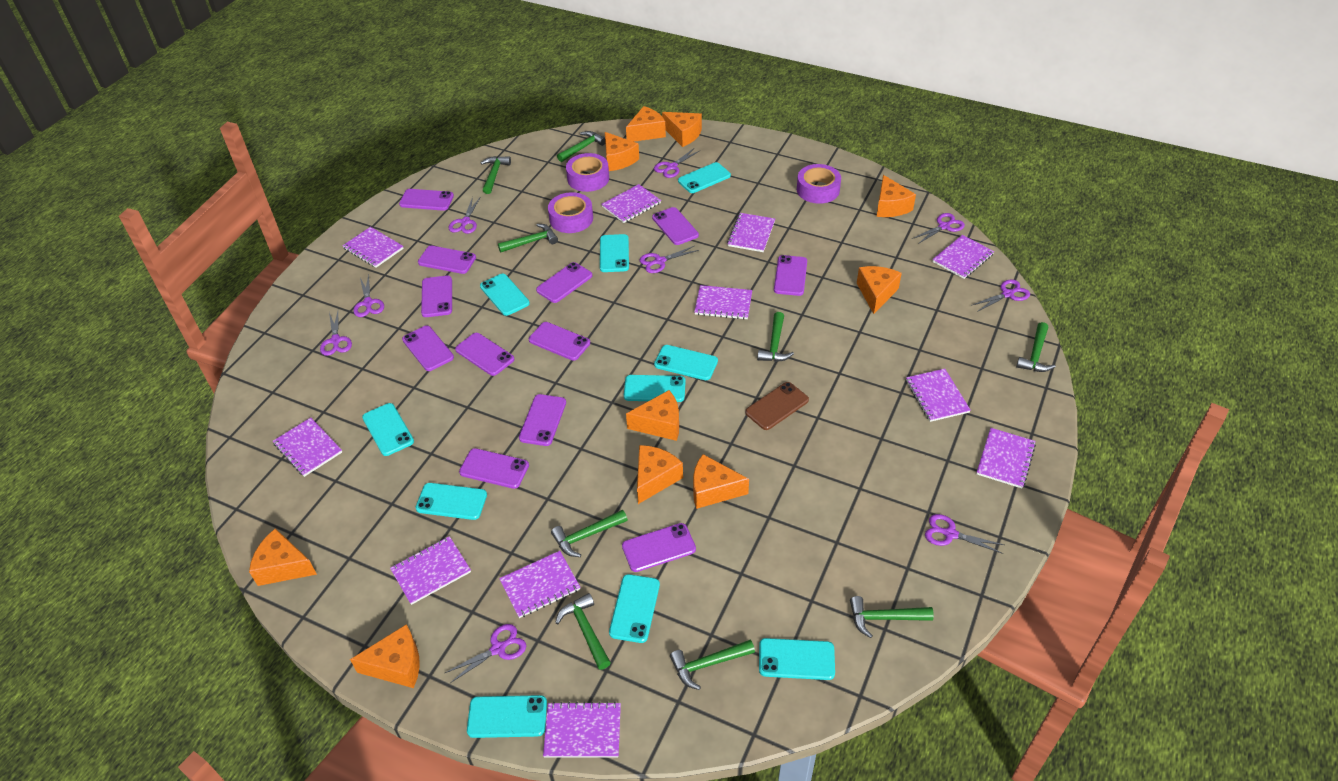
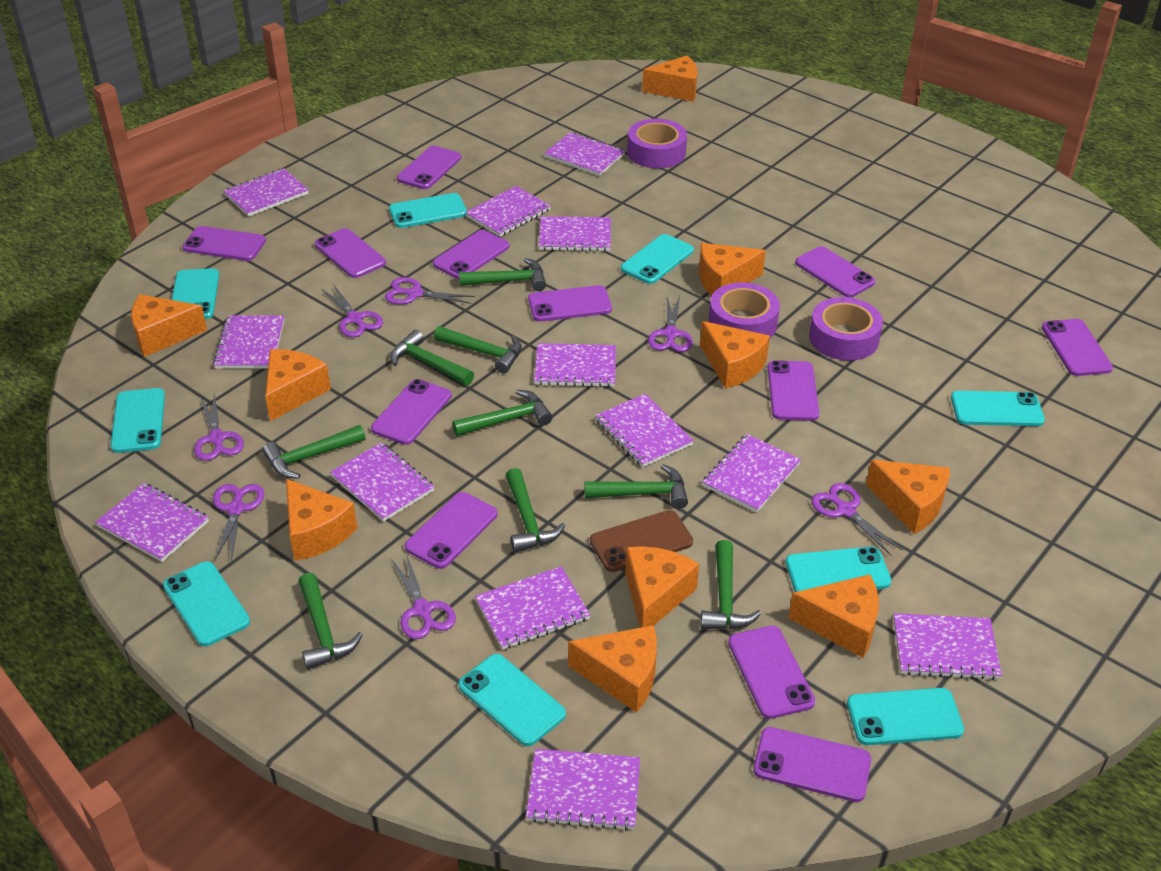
purple notebook: 11 -> 13
purple scissors: 9 -> 7
turquoise phone: 10 -> 9

